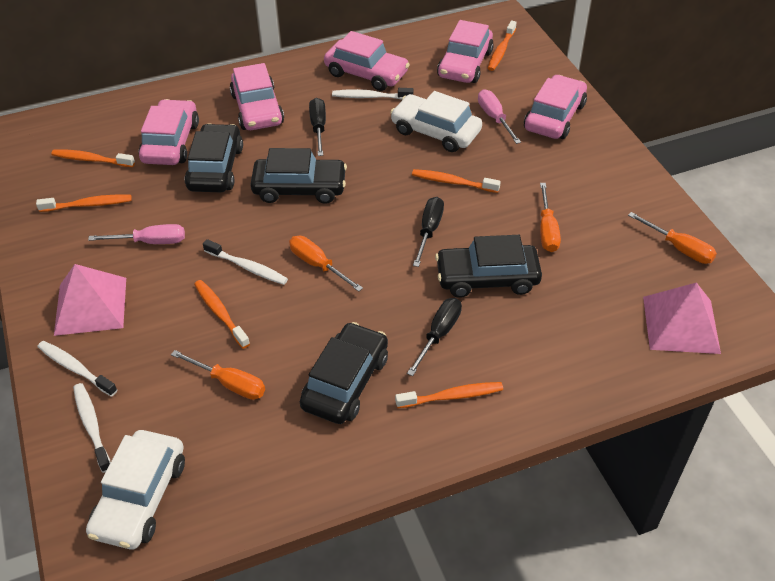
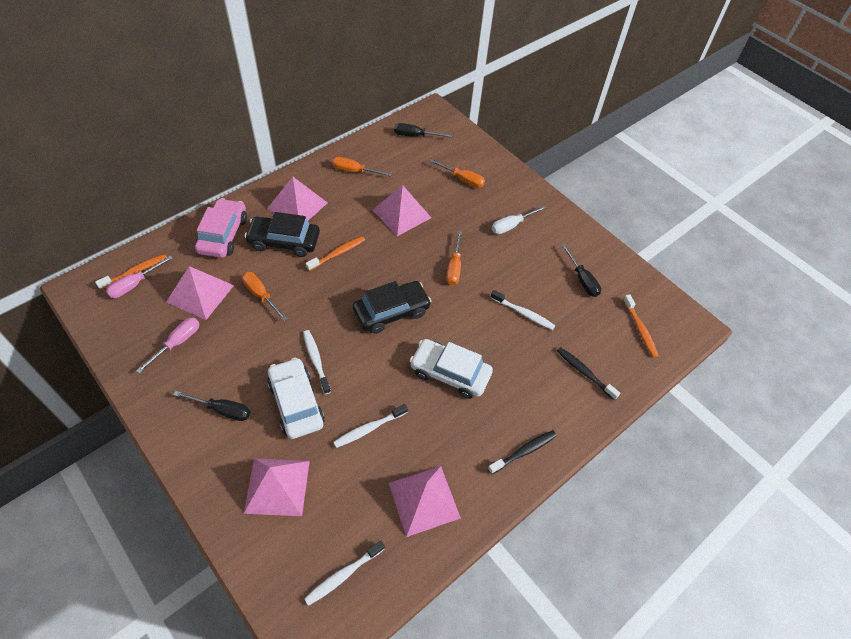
black car: 4 -> 2
black toothbrush: 0 -> 2
orange toothbrush: 6 -> 3
pink car: 5 -> 1
pink pyramid: 2 -> 5
white screwdriver: 0 -> 1

